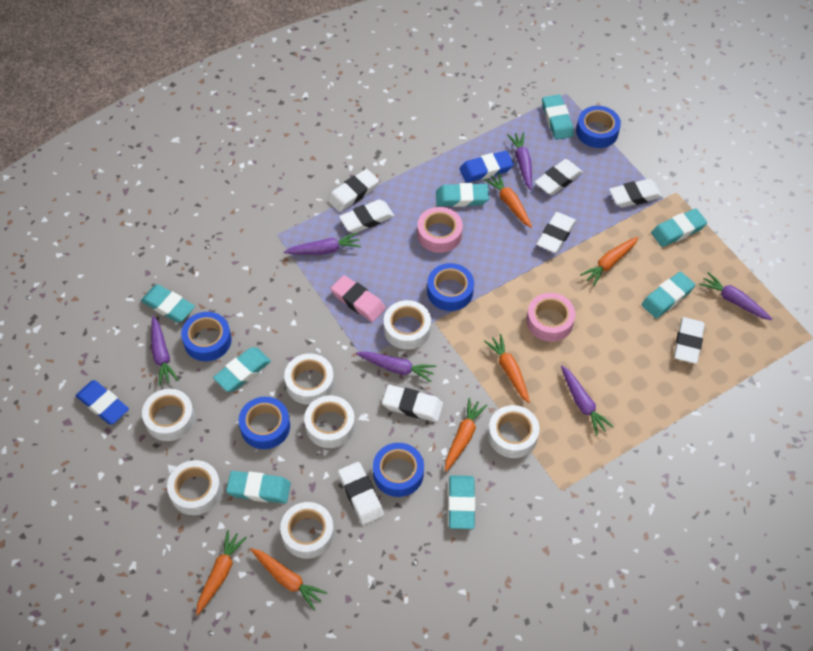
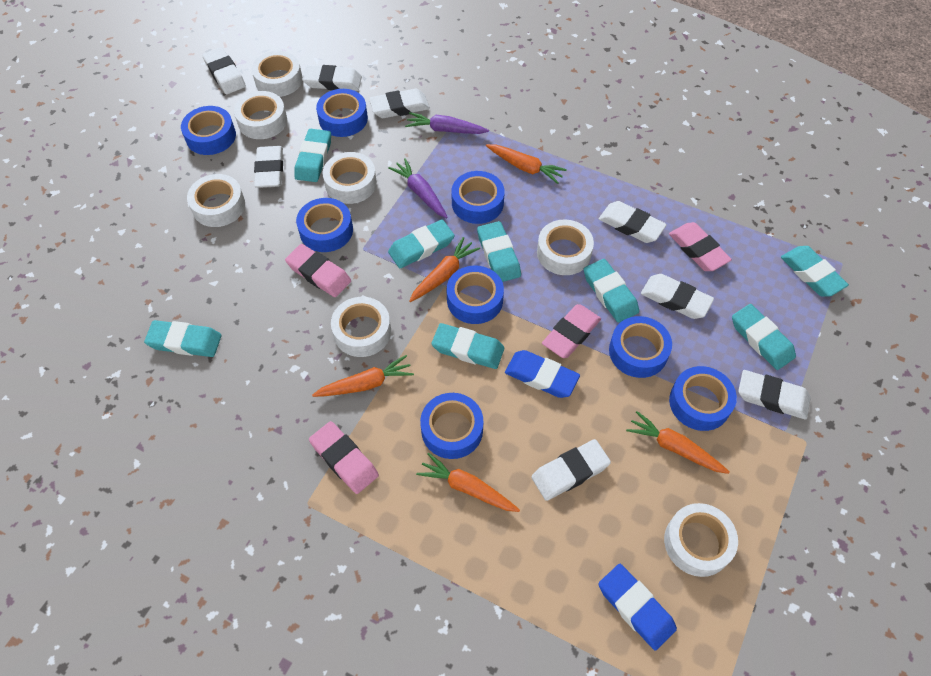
blue tape: 5 -> 8
orange carrot: 6 -> 5
pink eraser: 1 -> 4
pink tape: 2 -> 0
purple carrot: 6 -> 2

